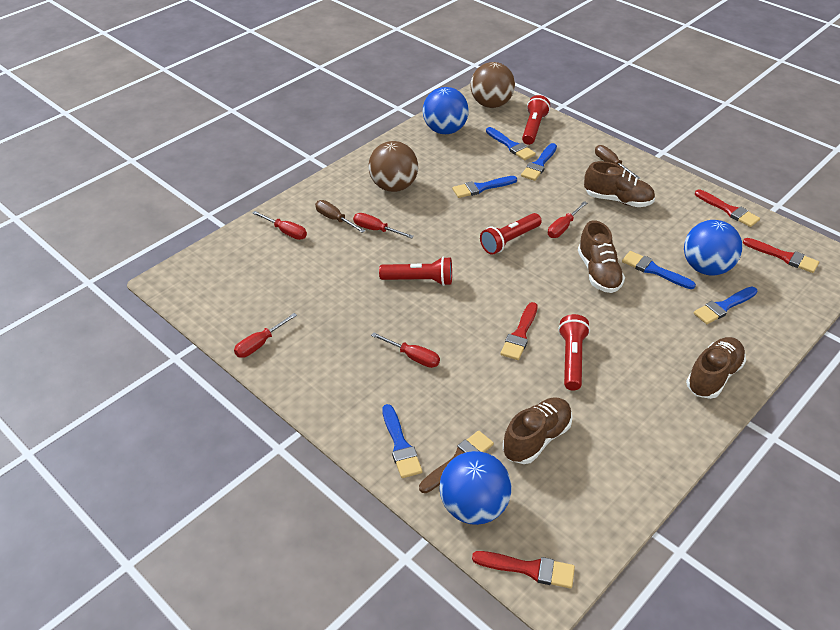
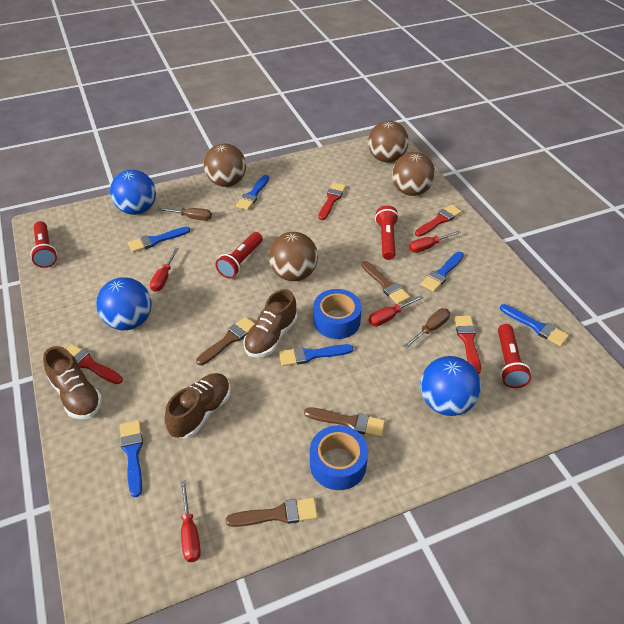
blue tape: 0 -> 2
brown ball: 2 -> 4
brown brush: 1 -> 4
brown shoe: 4 -> 3
red screwdriver: 5 -> 4

